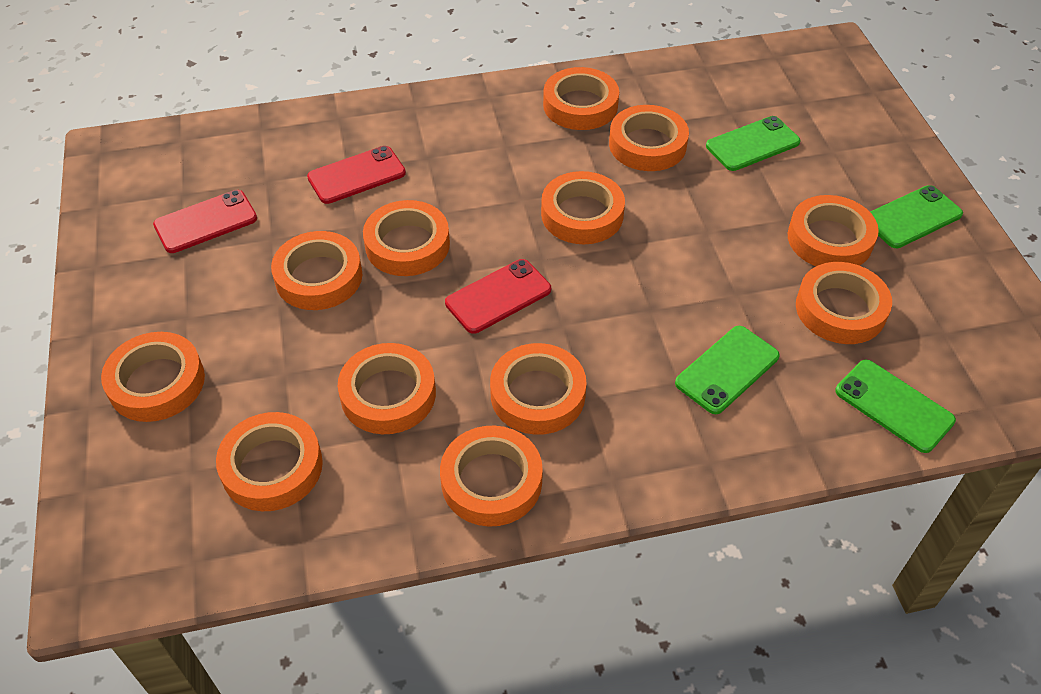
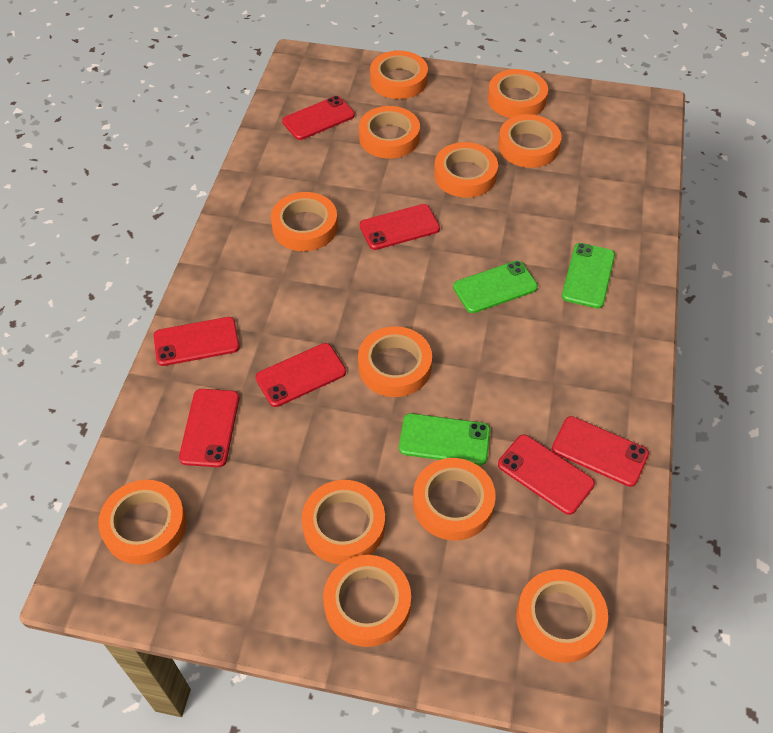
green phone: 4 -> 3
red phone: 3 -> 7

